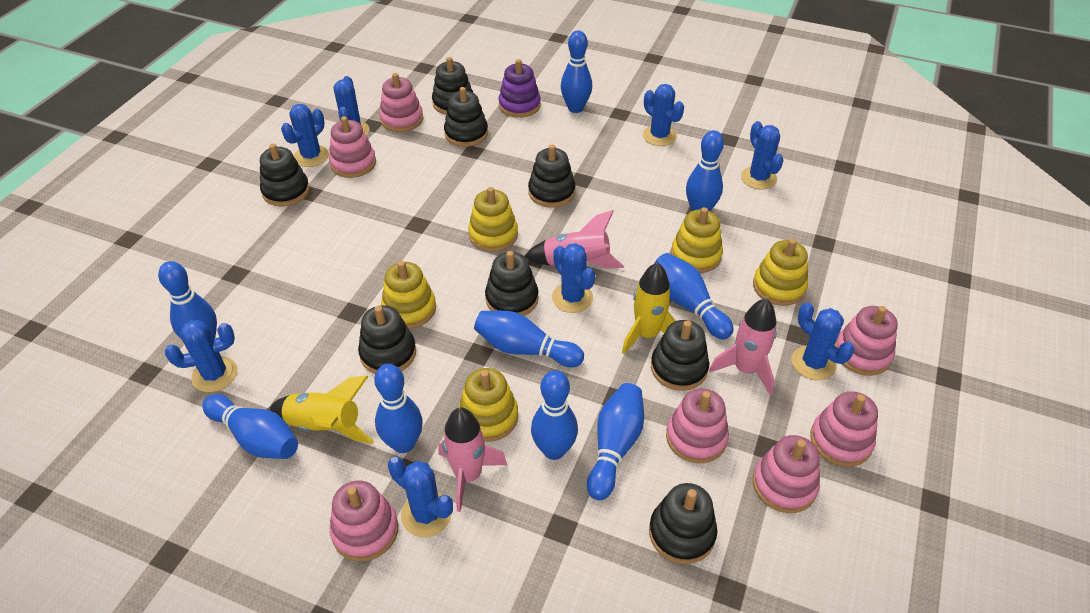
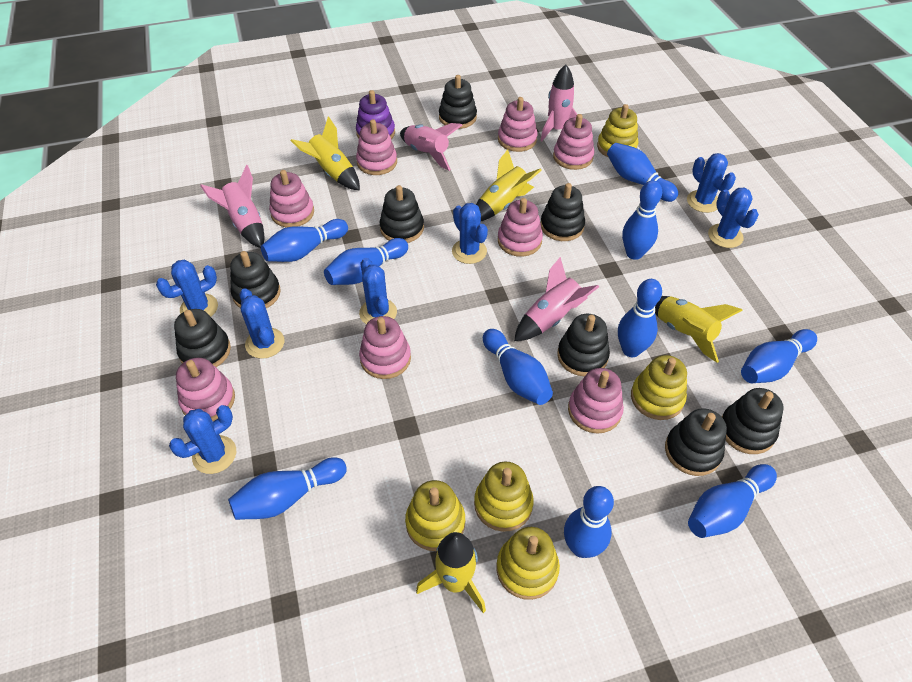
blue bowling pin: 9 -> 10
blue cactus: 8 -> 7
pink rocket: 3 -> 4
pink stacking toy: 7 -> 8
yellow rocket: 2 -> 4

